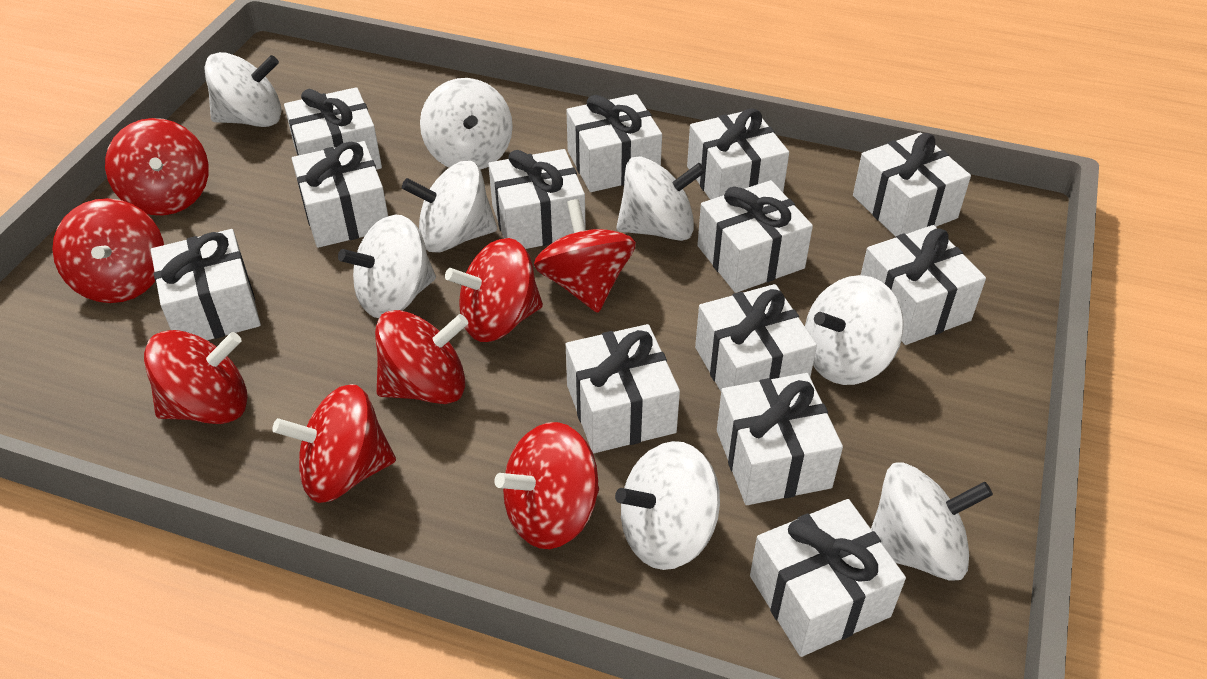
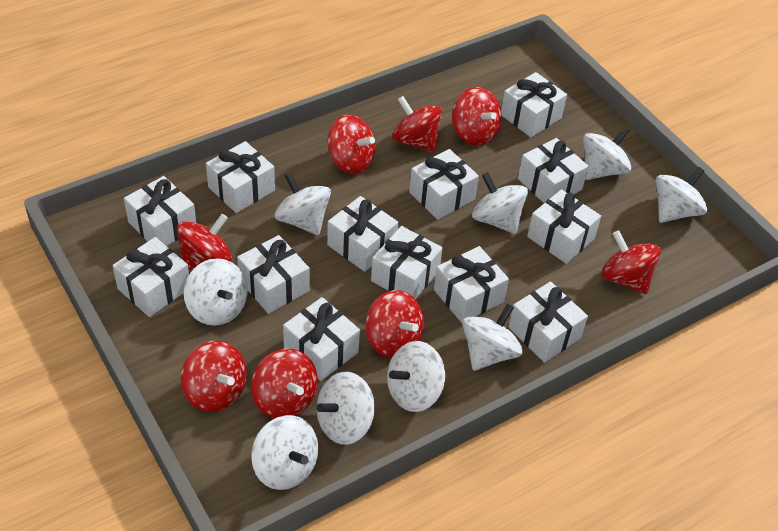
white spinning top: 8 -> 9

